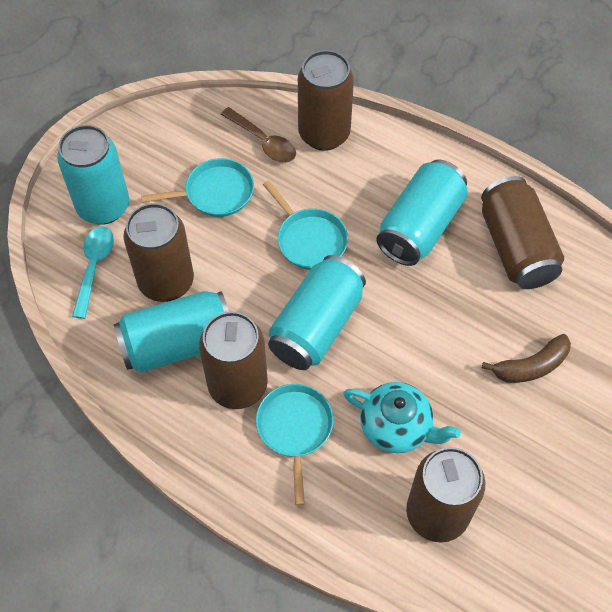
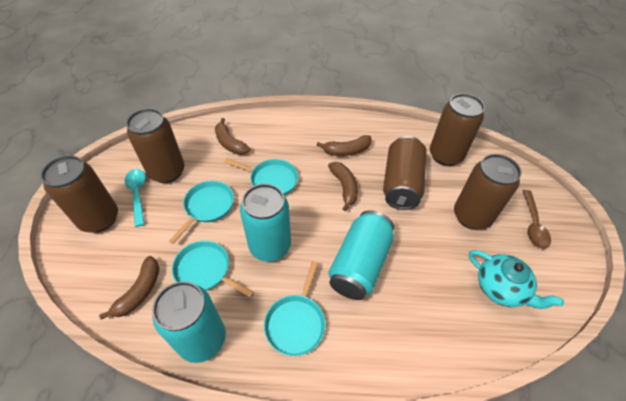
brown banana: 1 -> 4
turquoise can: 4 -> 3
turquoise pan: 3 -> 4

